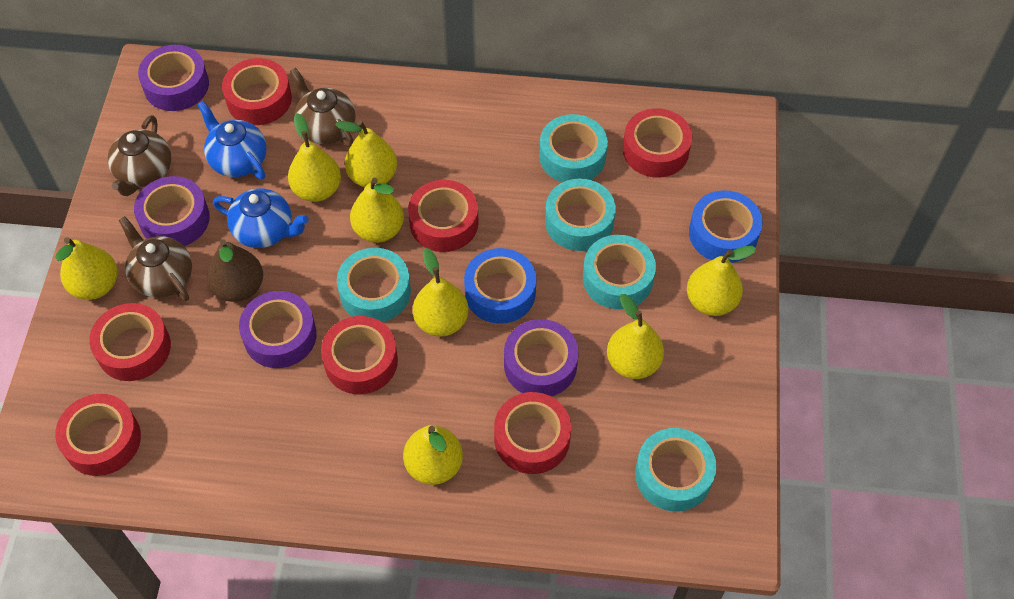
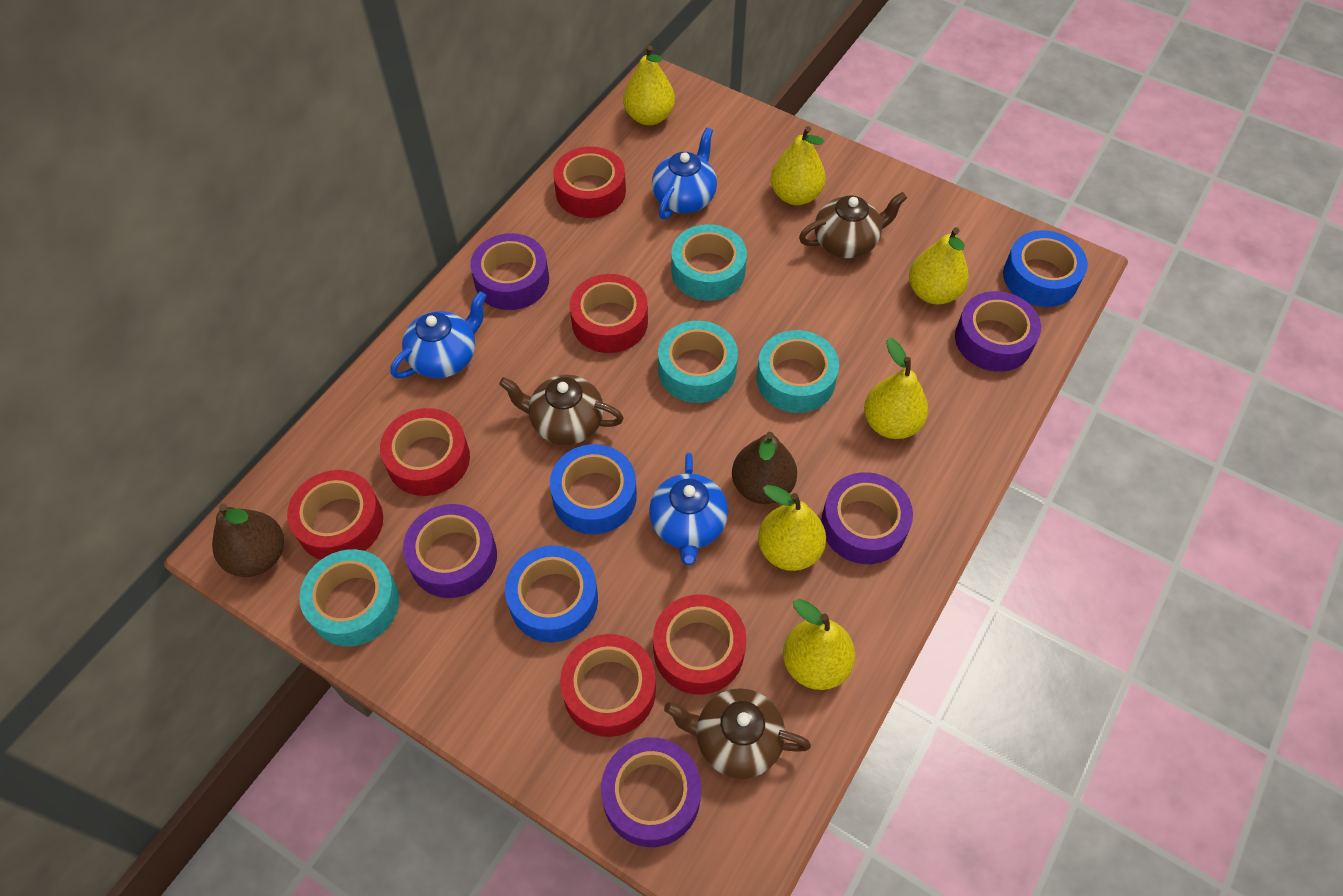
blue tape: 2 -> 3
blue teapot: 2 -> 3
brown pear: 1 -> 2
purple tape: 4 -> 5
red tape: 7 -> 6
turquoise tape: 5 -> 4
yellow pear: 8 -> 6

